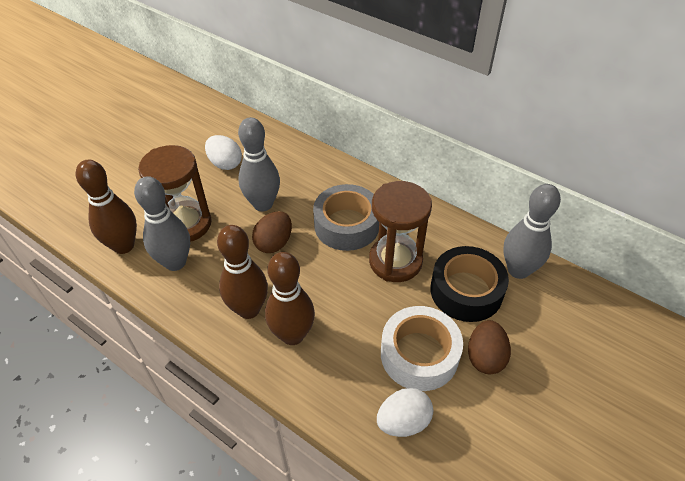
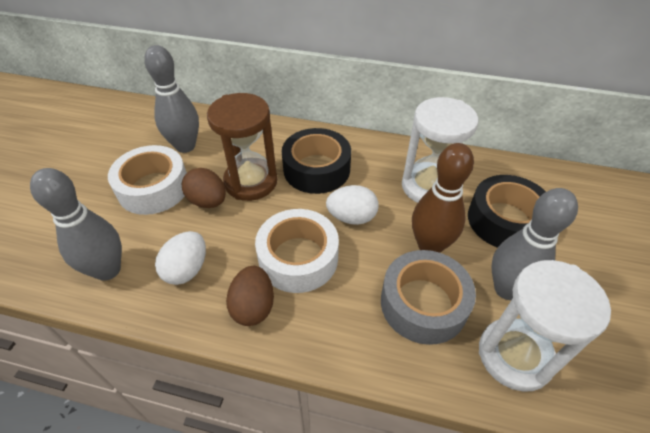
black tape: 1 -> 2
brown bowling pin: 3 -> 1
brown hourglass: 2 -> 1
white hourglass: 0 -> 2
white tape: 1 -> 2

